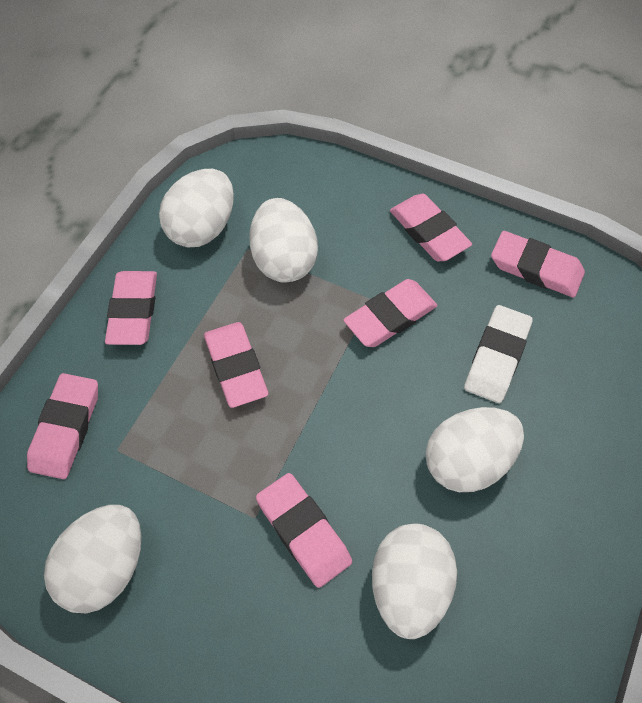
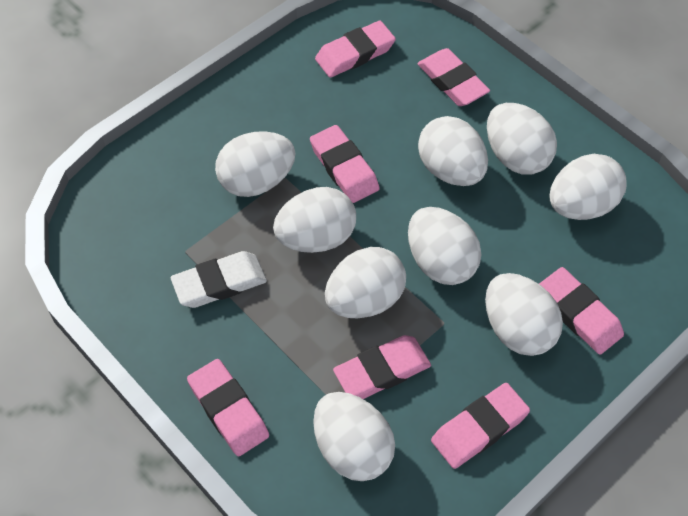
white egg: 5 -> 9

